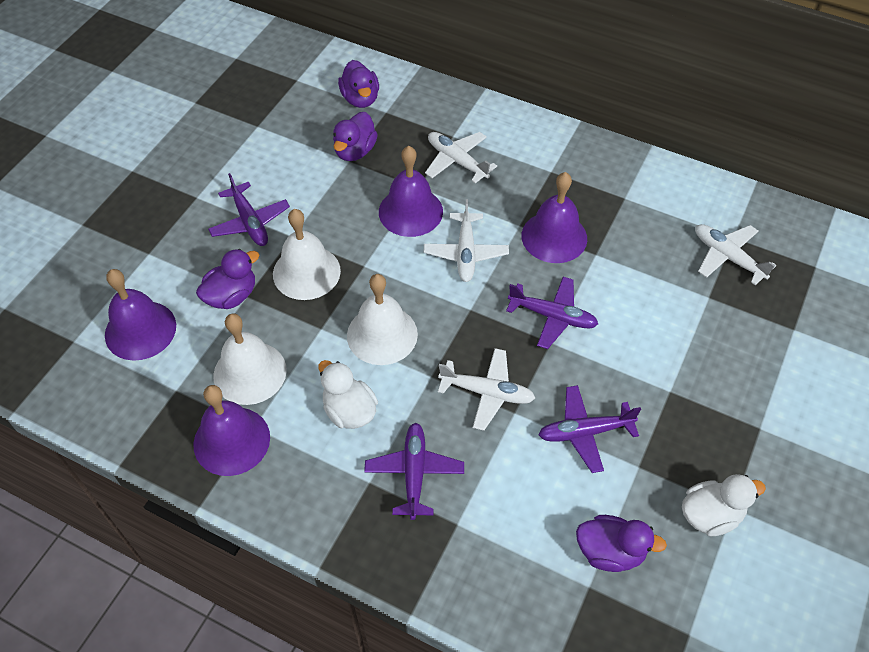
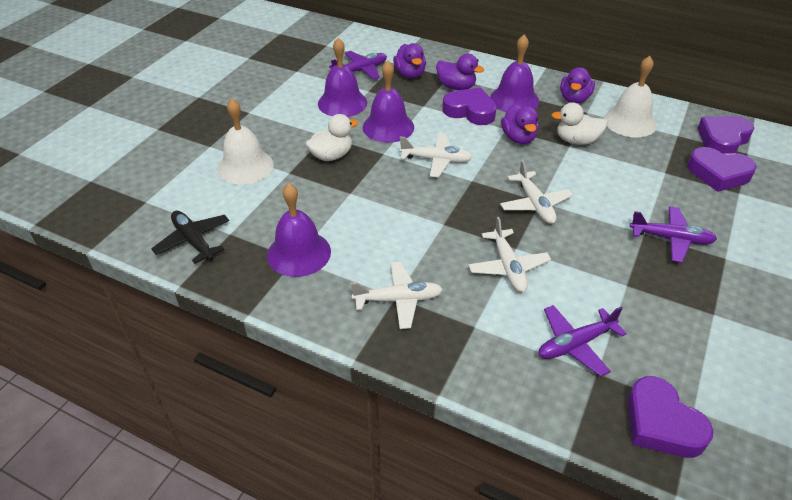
black plane: 0 -> 1
purple heart: 0 -> 4
purple plane: 4 -> 3
white bell: 3 -> 2

